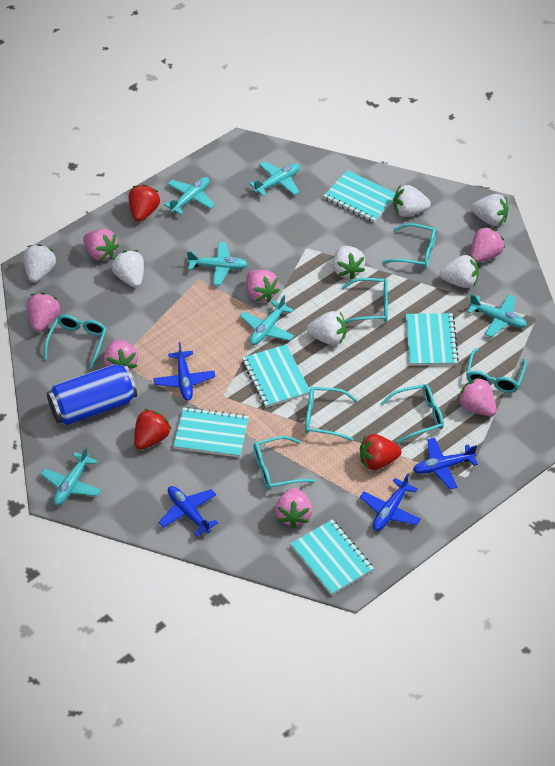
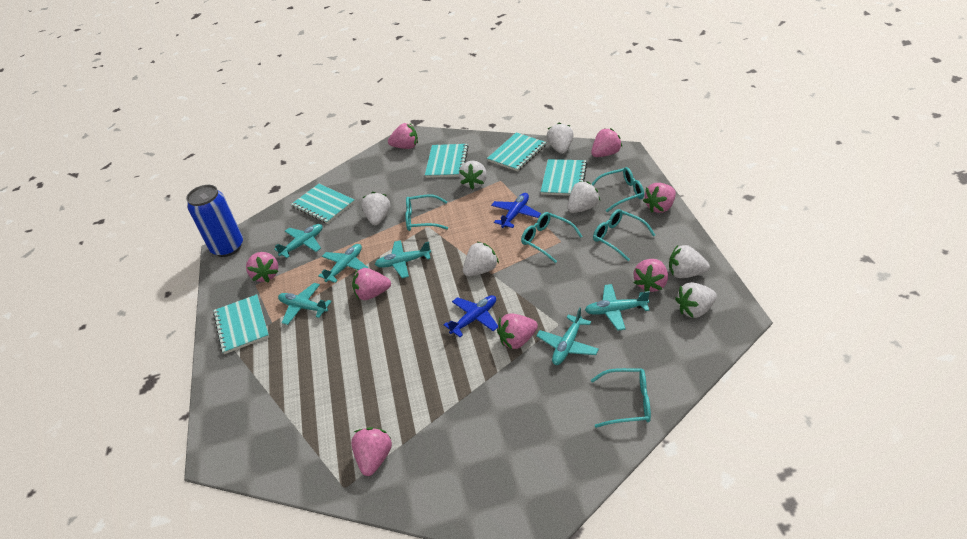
blue plane: 4 -> 2
pink strawberry: 7 -> 8
red strawberry: 3 -> 0
turquoise glasses: 7 -> 5

